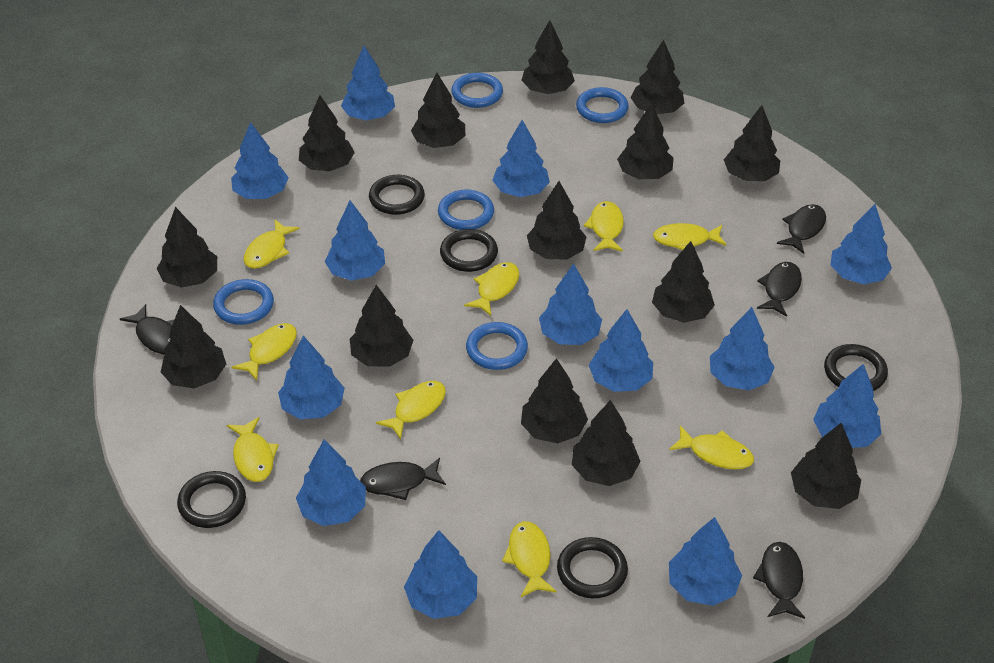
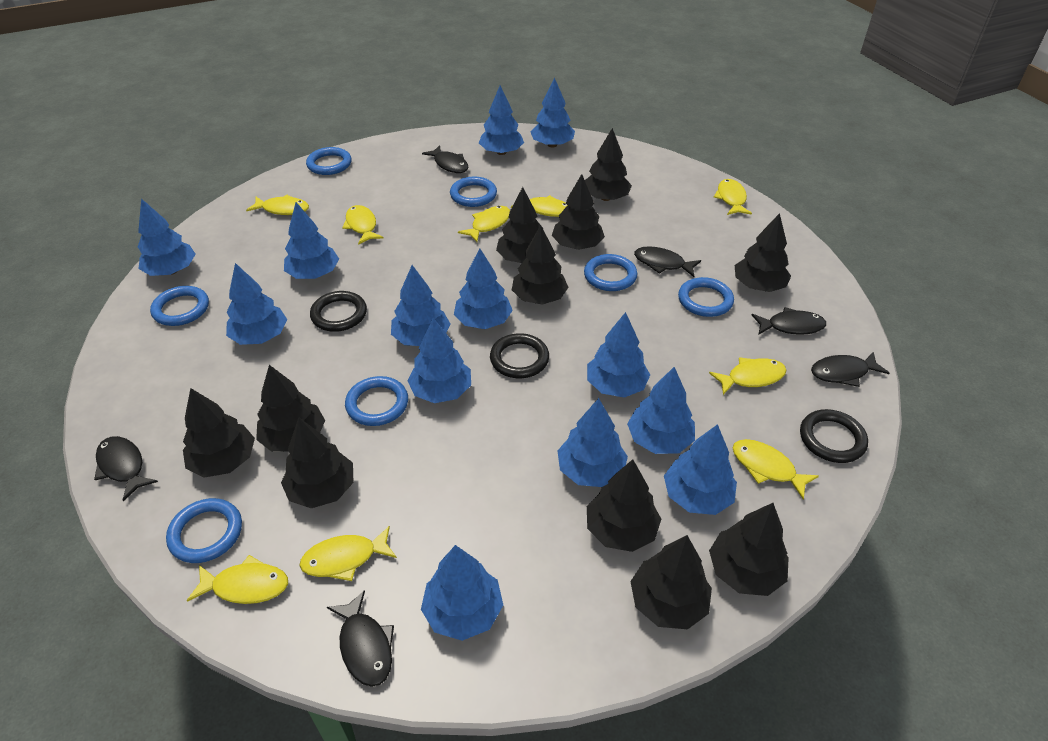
black fish: 5 -> 6
black ring: 5 -> 3
black tree: 14 -> 11
blue ring: 5 -> 7

